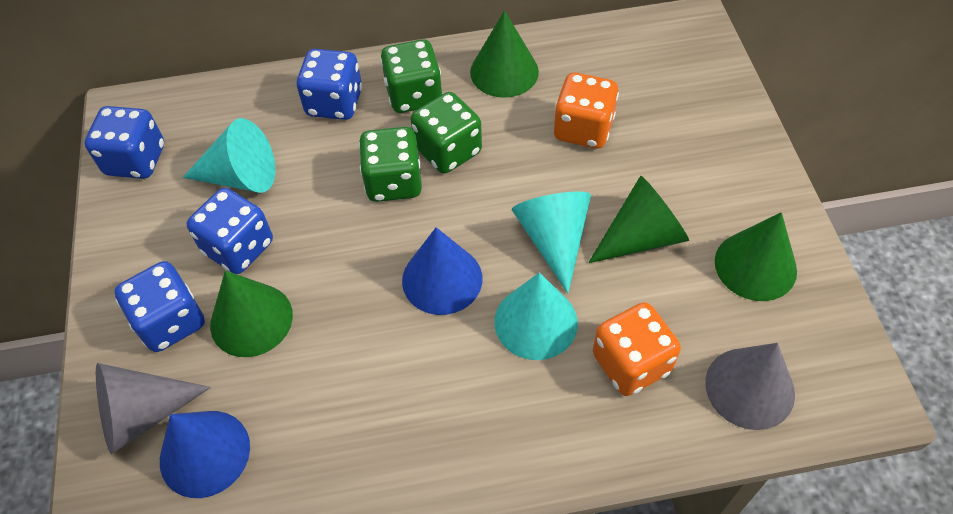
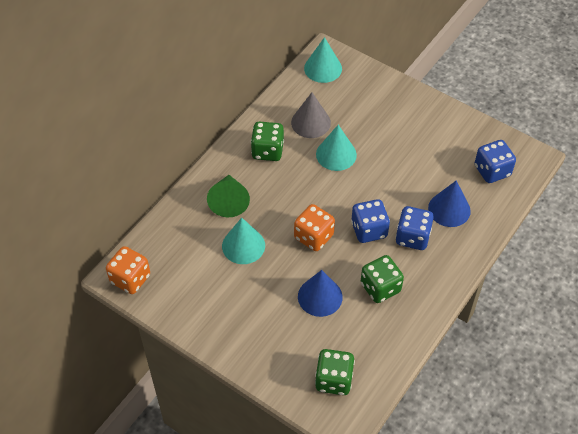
blue dice: 4 -> 3
green cone: 4 -> 1
grey cone: 2 -> 1

